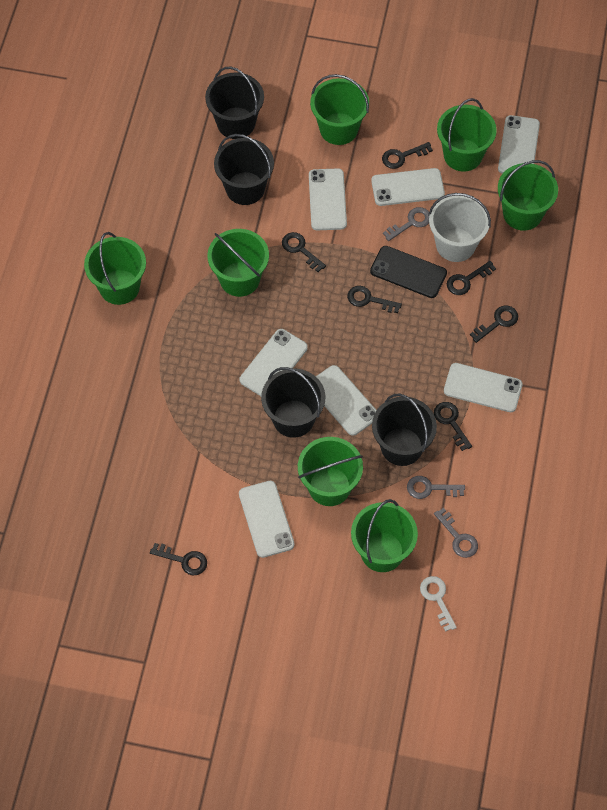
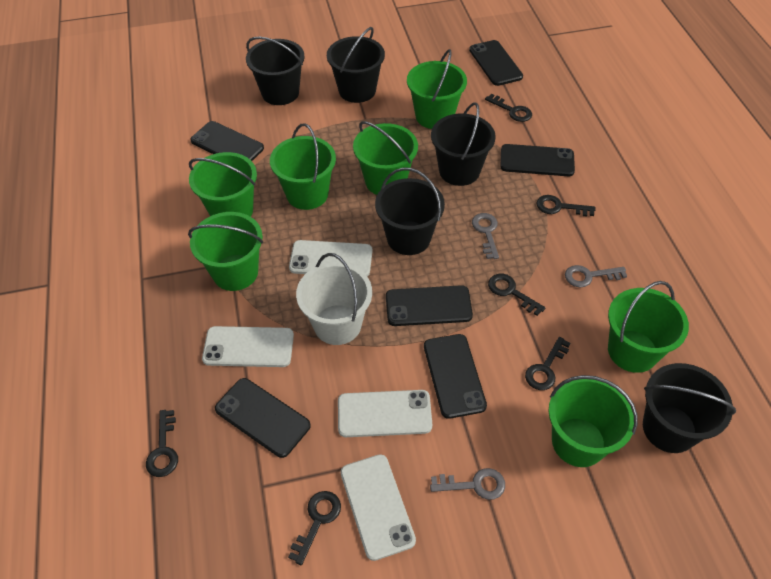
black bucket: 4 -> 5
black key: 7 -> 6
black phone: 1 -> 6
white key: 1 -> 0
white phone: 7 -> 4

